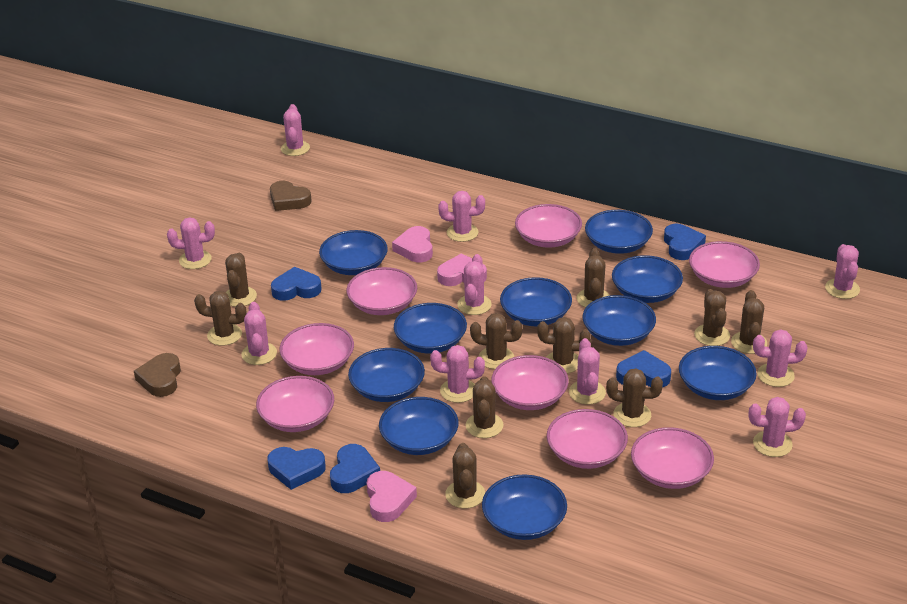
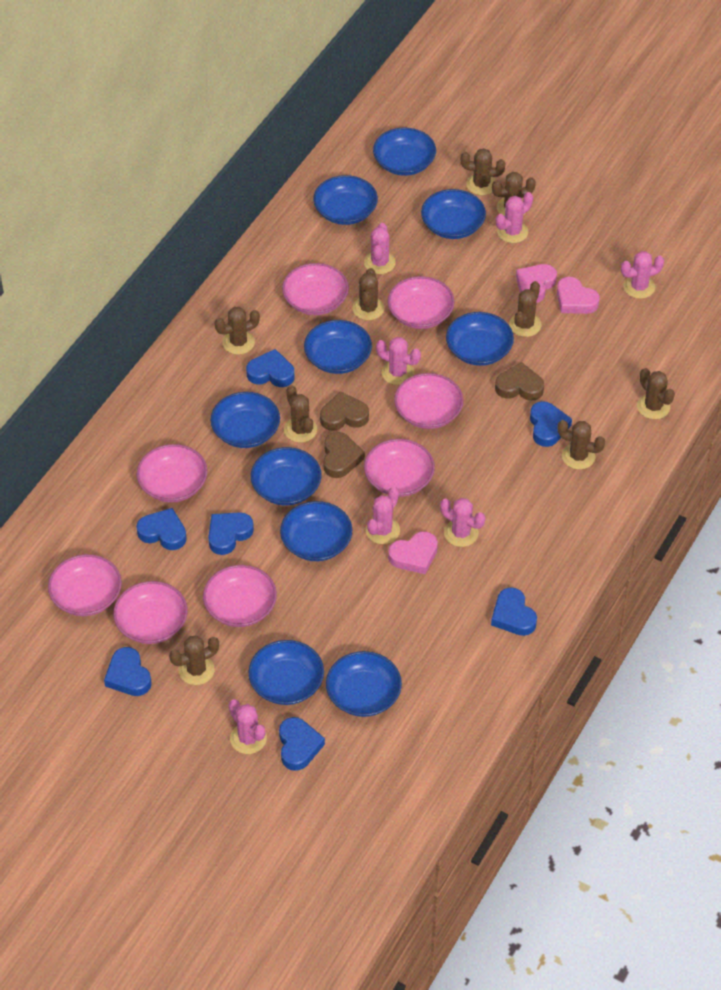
blue heart: 5 -> 7
brown cactus: 10 -> 9
brown heart: 2 -> 3
pink cactus: 10 -> 7

